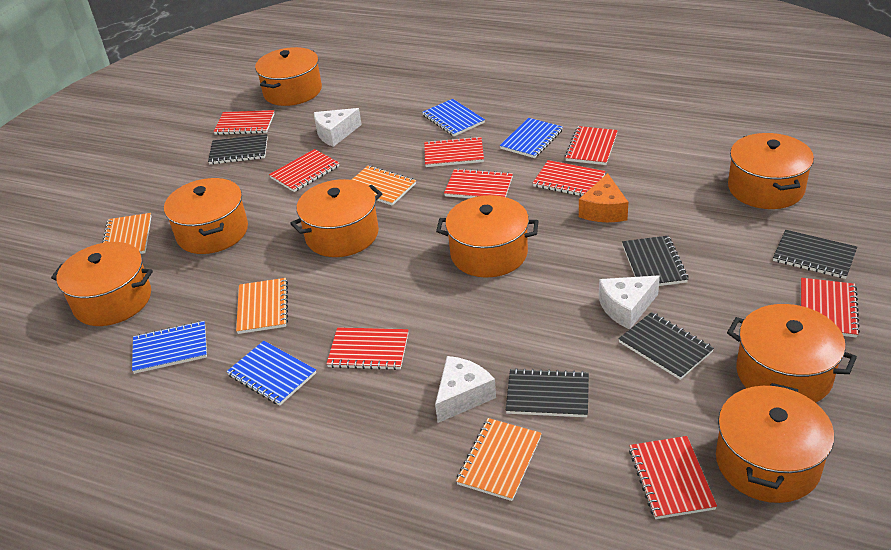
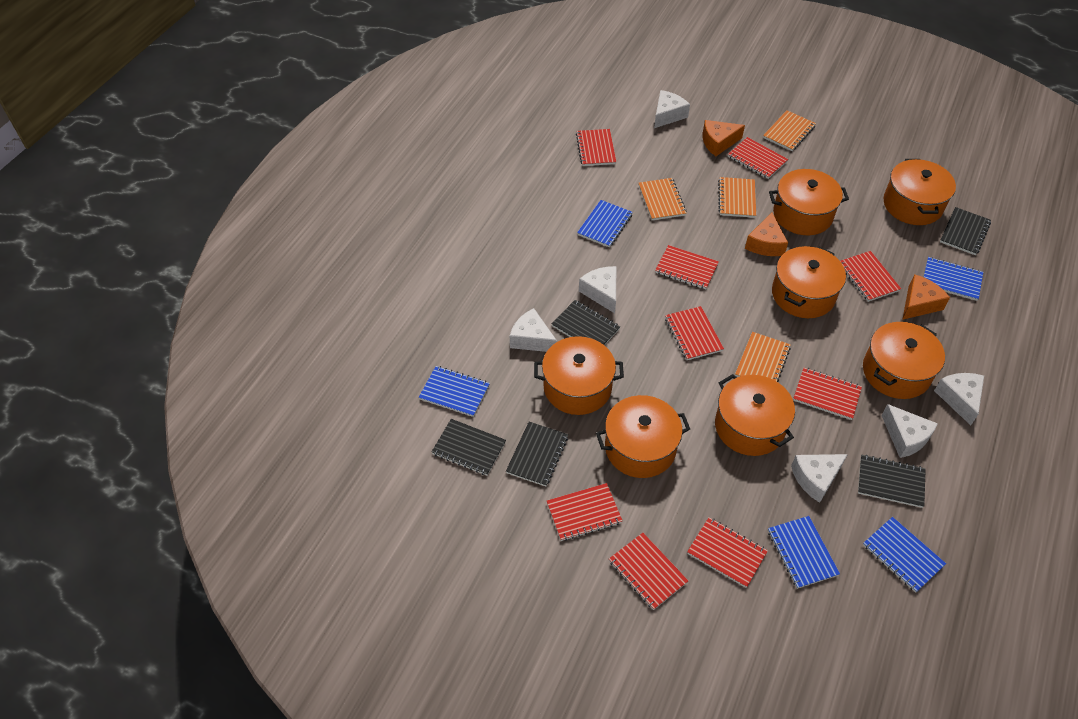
blue notebook: 4 -> 5
orange cheese: 1 -> 3
orange pot: 8 -> 7
white cheese: 3 -> 6

